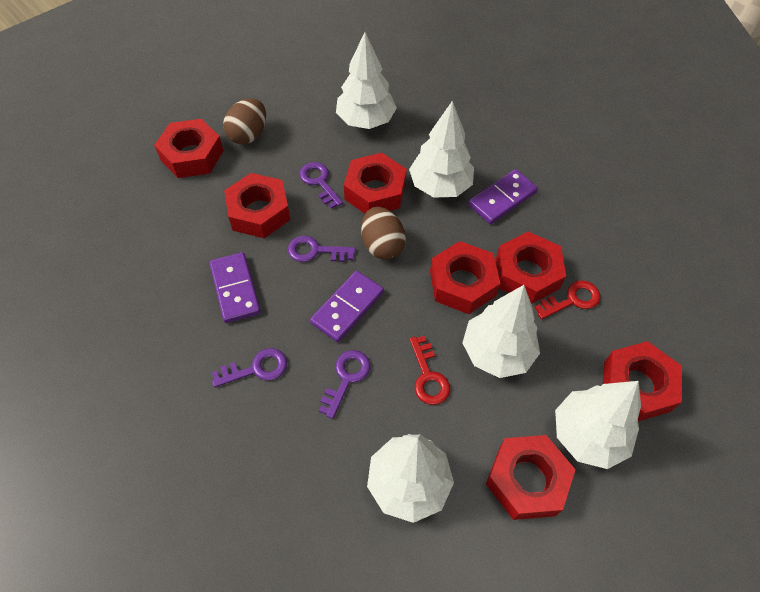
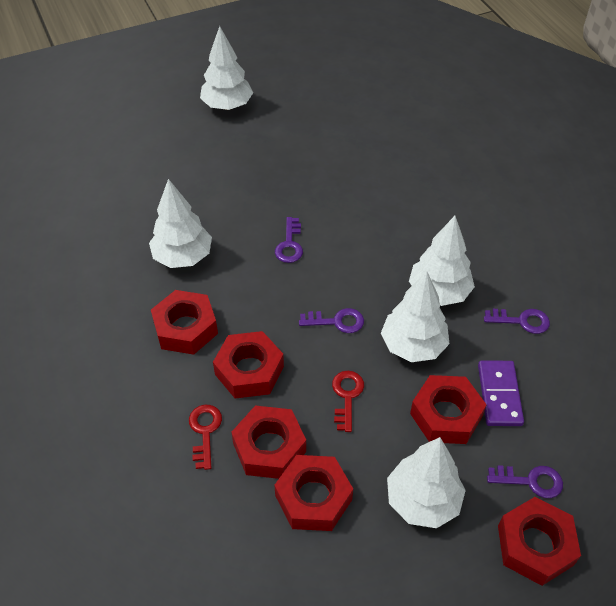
brown egg: 2 -> 0
purple domino: 3 -> 1
red nut: 7 -> 6

